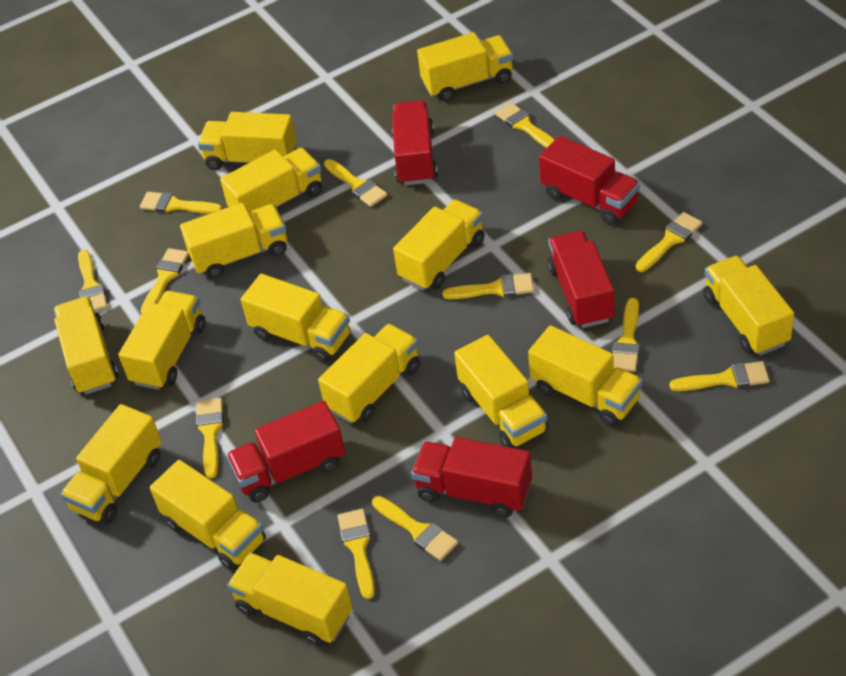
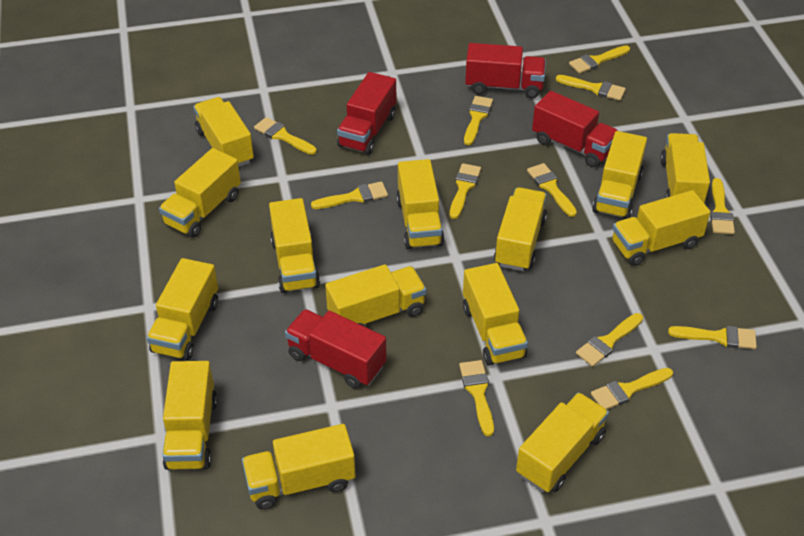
red truck: 5 -> 4
yellow truck: 15 -> 14

